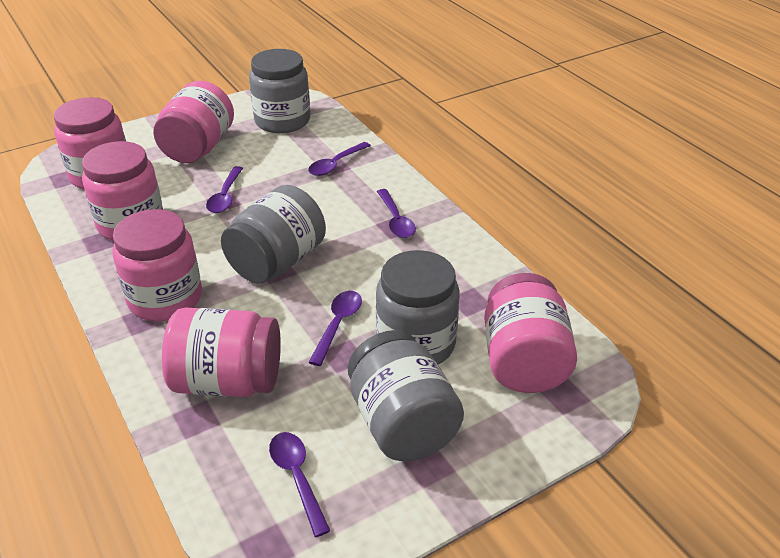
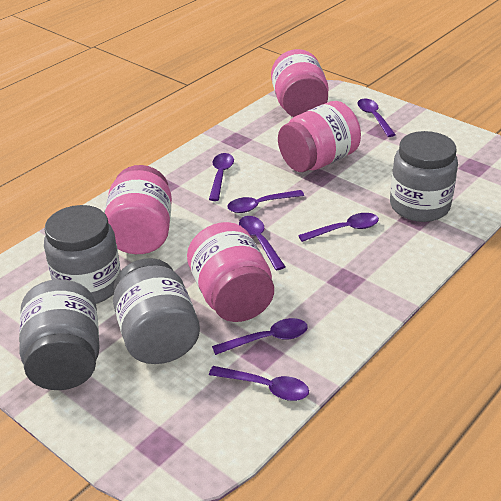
pink jar: 6 -> 4
purple spoon: 5 -> 7

